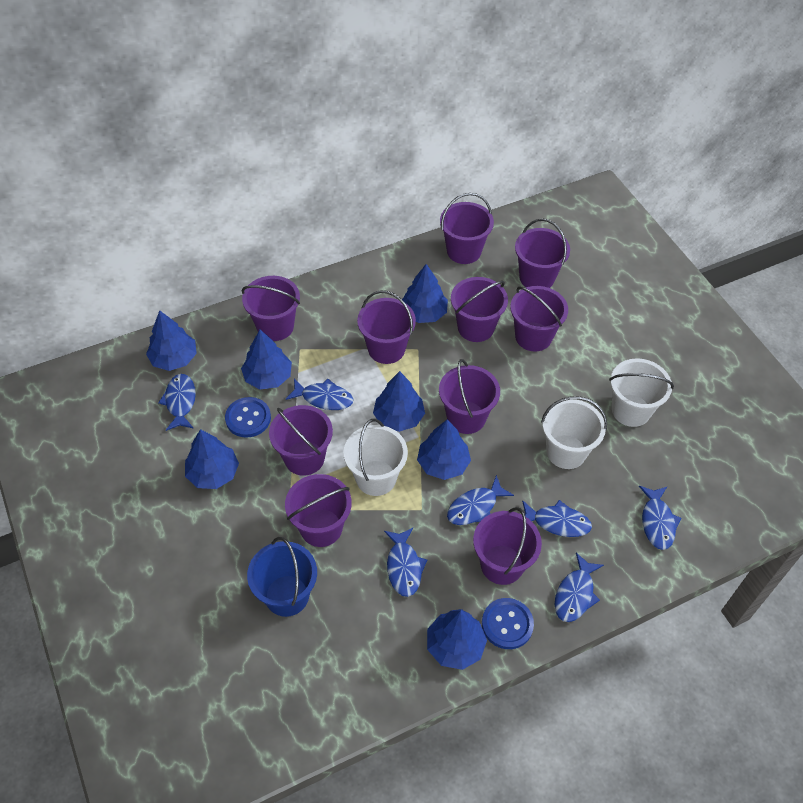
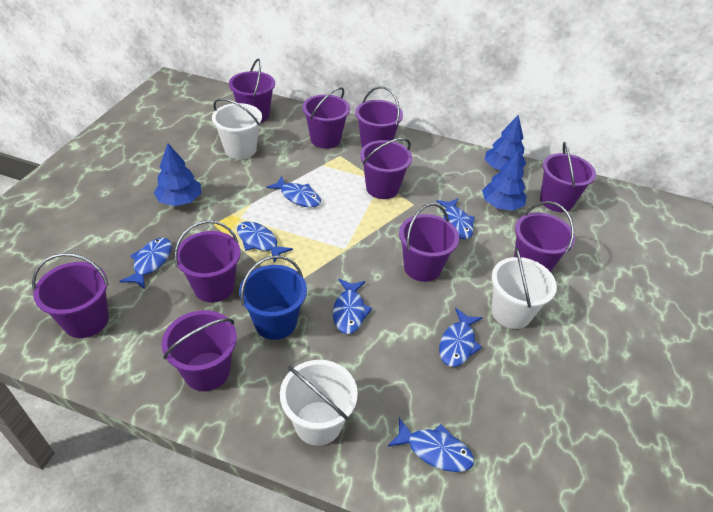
blue button: 2 -> 0
blue tree: 7 -> 3

